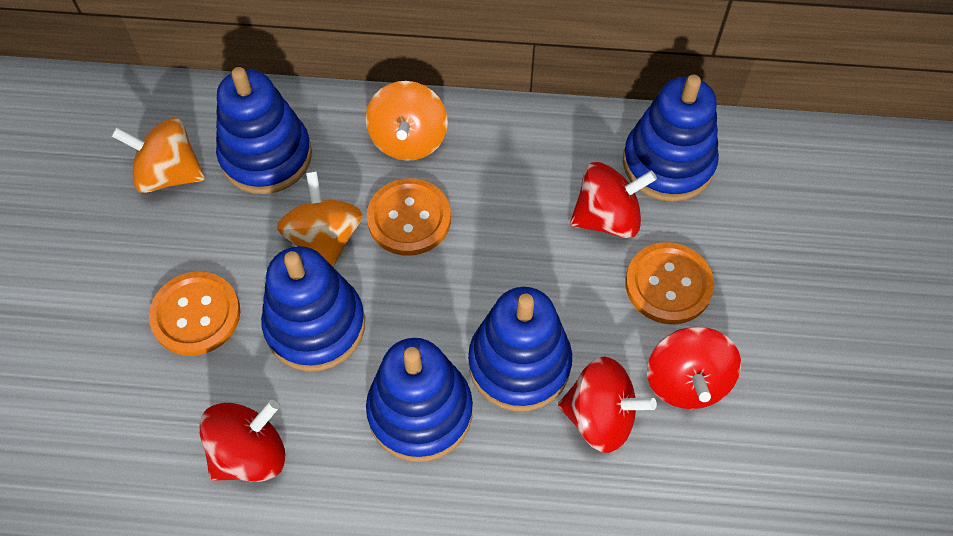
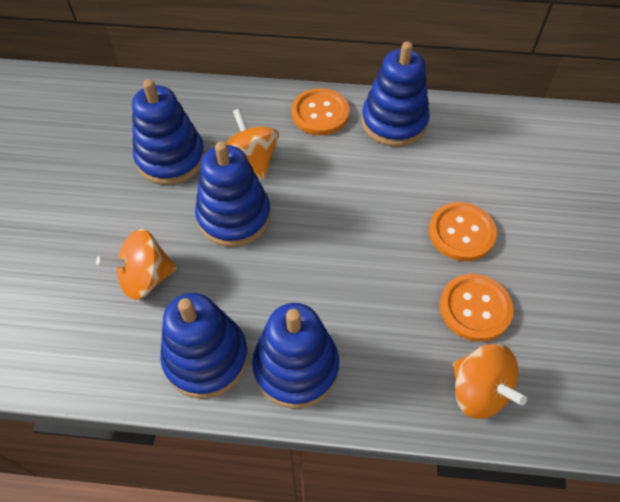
red spinning top: 4 -> 0

